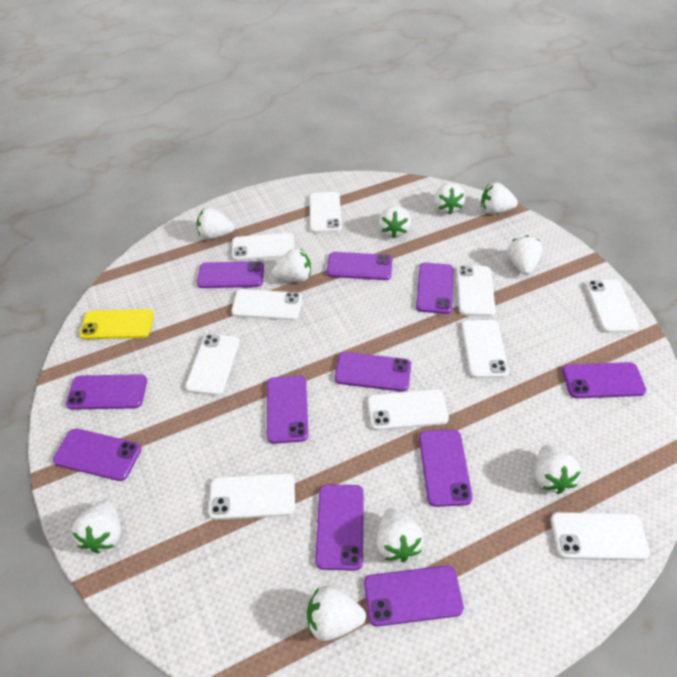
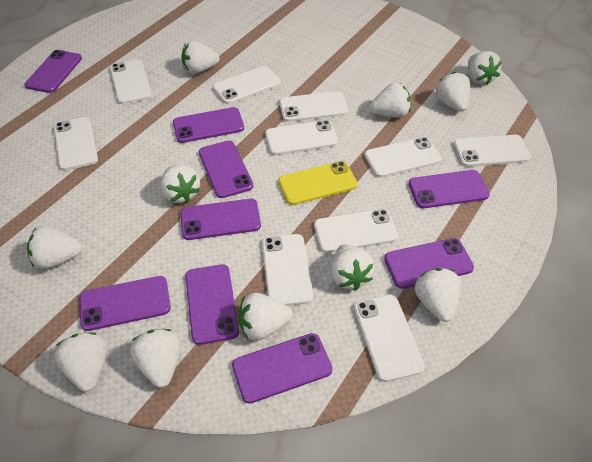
purple phone: 11 -> 9
white strawberry: 10 -> 11

